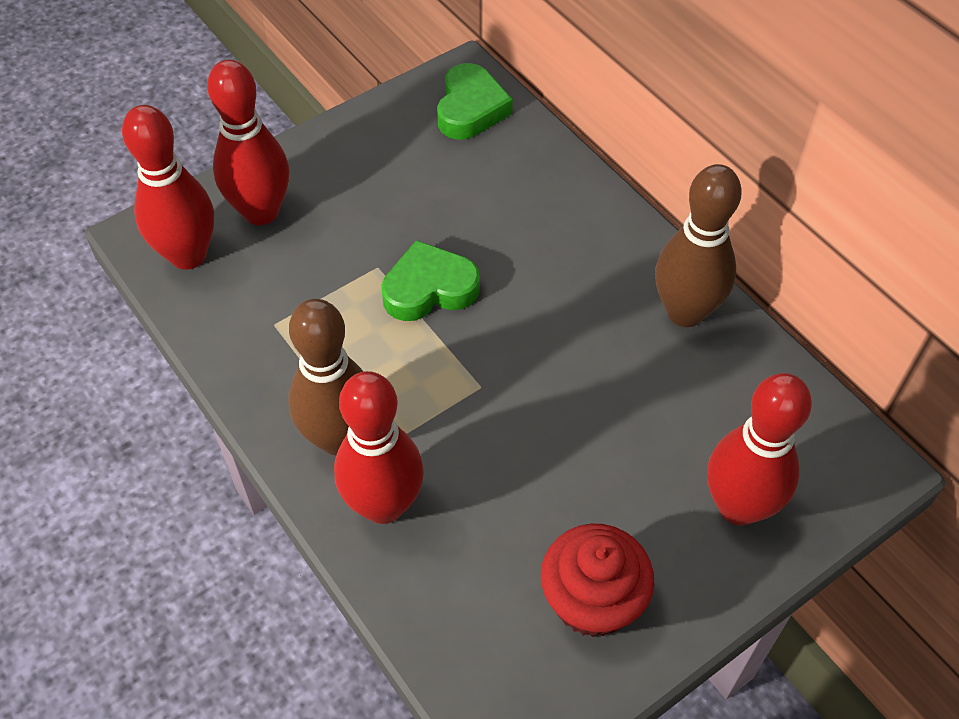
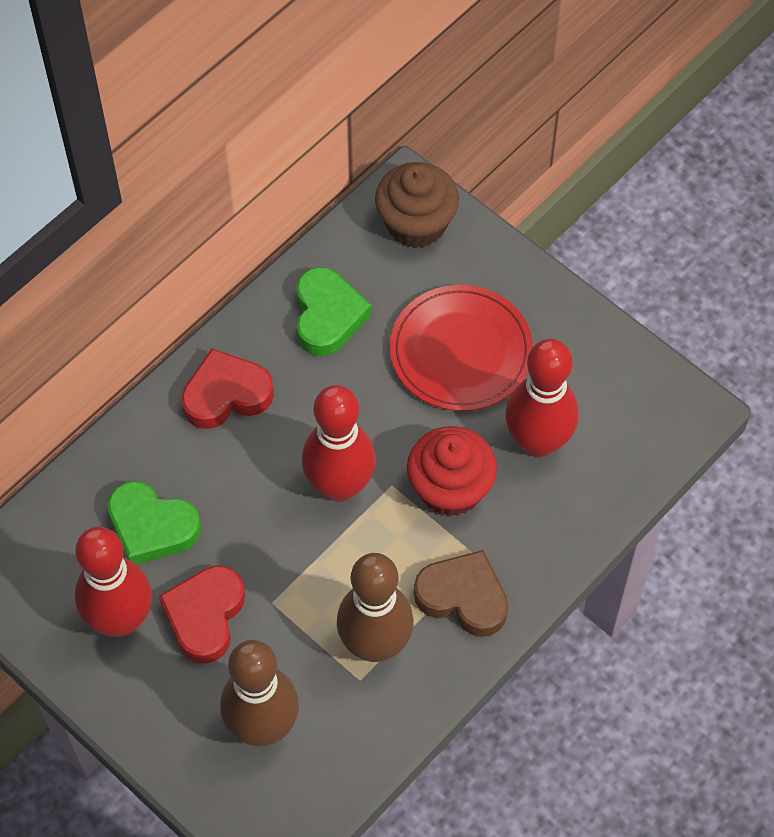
brown cupcake: 0 -> 1
brown heart: 0 -> 1
red bowling pin: 4 -> 3
red heart: 0 -> 2
red plate: 0 -> 1

